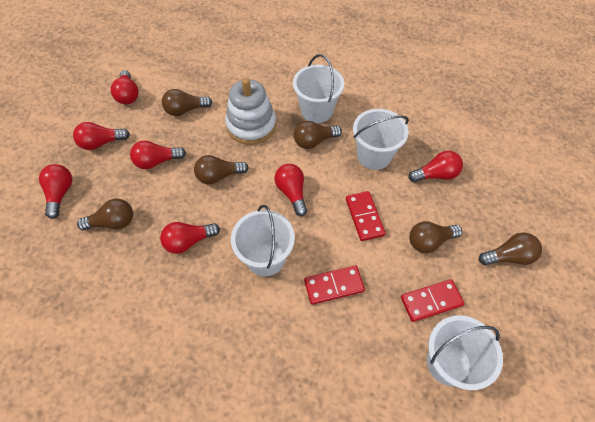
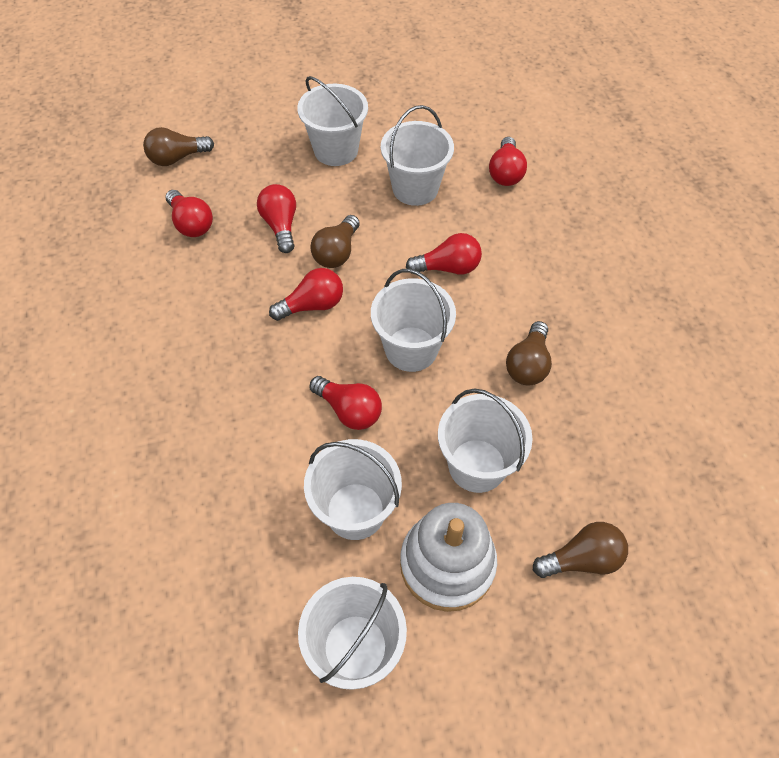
brown light bulb: 6 -> 4
red domino: 3 -> 0
red light bulb: 7 -> 6
white bucket: 4 -> 6

